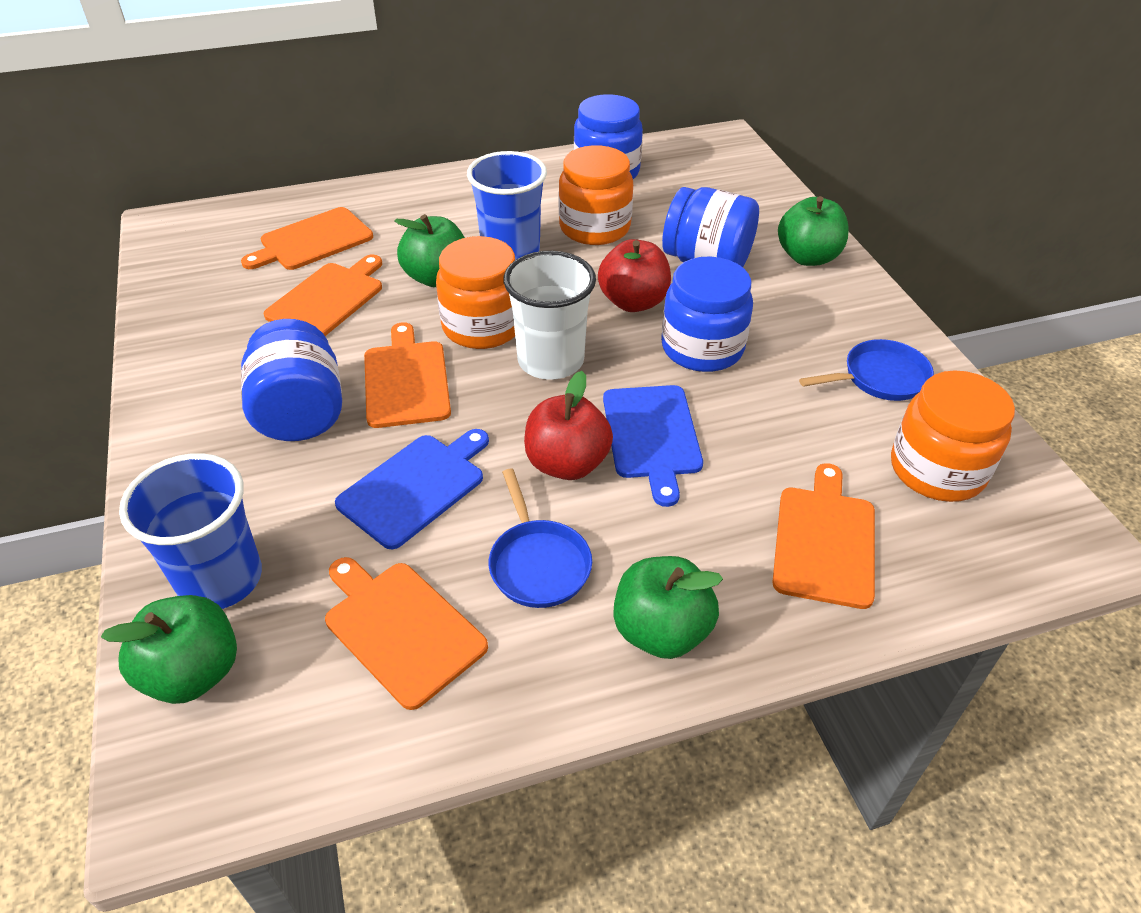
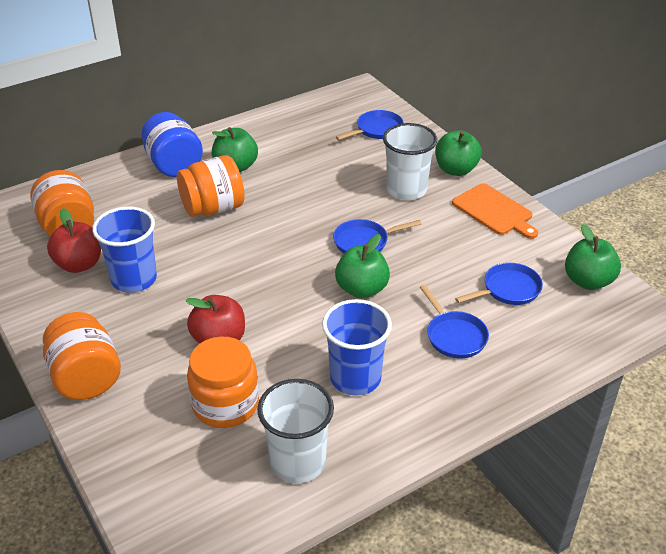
blue cutting board: 2 -> 0
blue jar: 4 -> 1
blue pan: 2 -> 4
orange cutting board: 5 -> 1
orange jar: 3 -> 4
white cup: 1 -> 2

